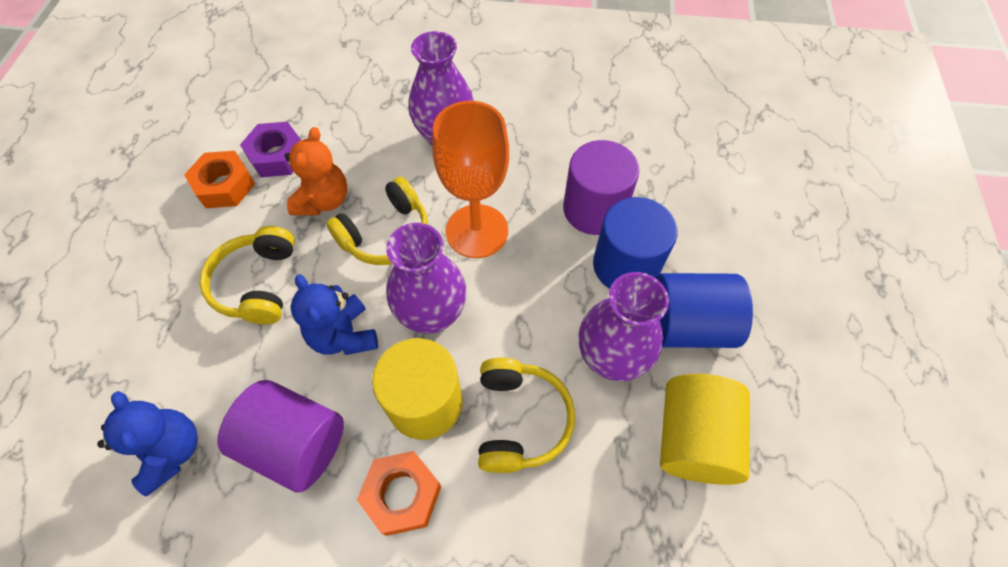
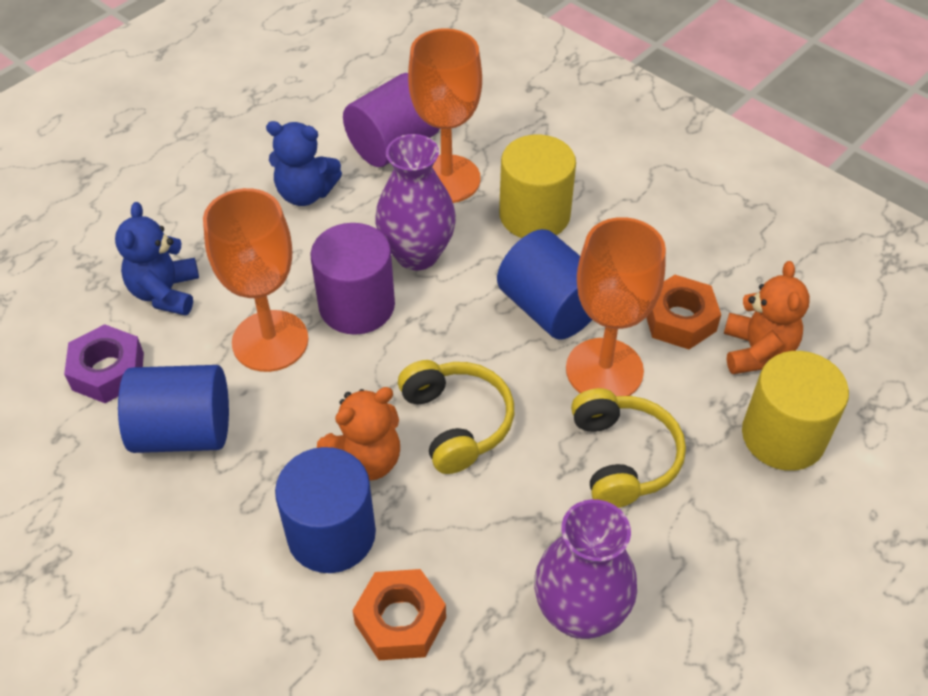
blue cylinder: 2 -> 3
orange goblet: 1 -> 3
orange teddy bear: 1 -> 2
purple vase: 3 -> 2
yellow headphones: 3 -> 2

